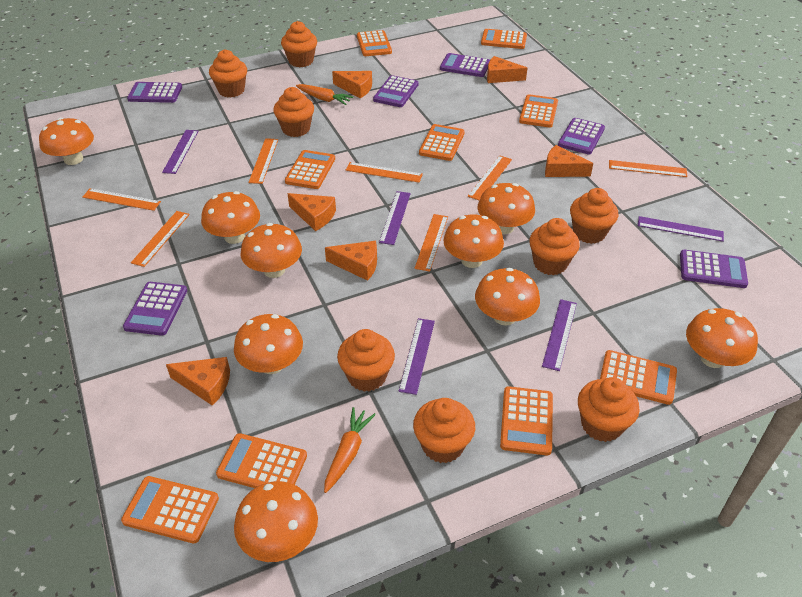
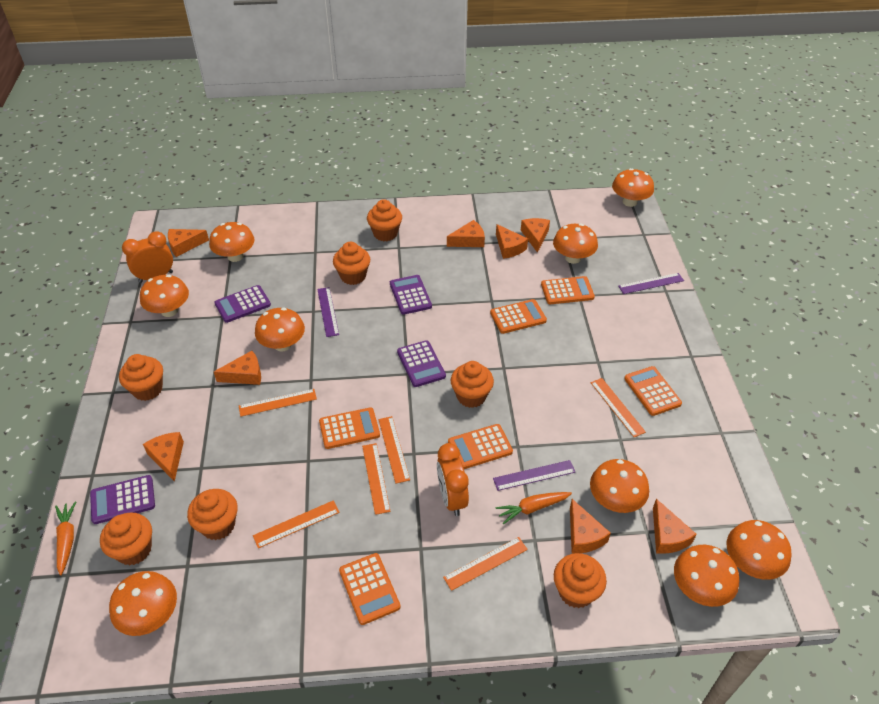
orange calculator: 9 -> 6
orange cheese: 6 -> 8
orange clock: 0 -> 2
orange cupcake: 8 -> 7
orange ruler: 7 -> 6
purple calculator: 6 -> 4
purple ruler: 5 -> 3

